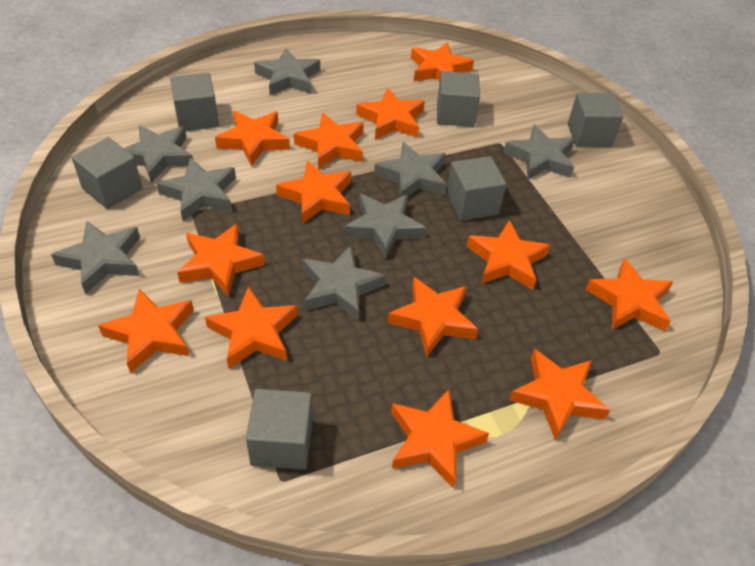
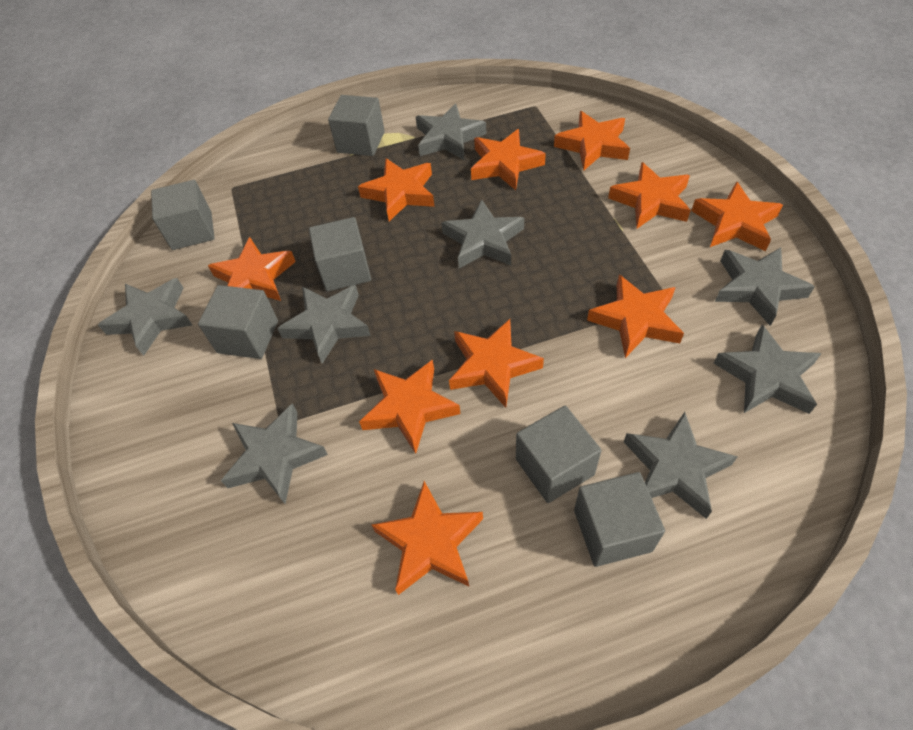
orange star: 13 -> 10

